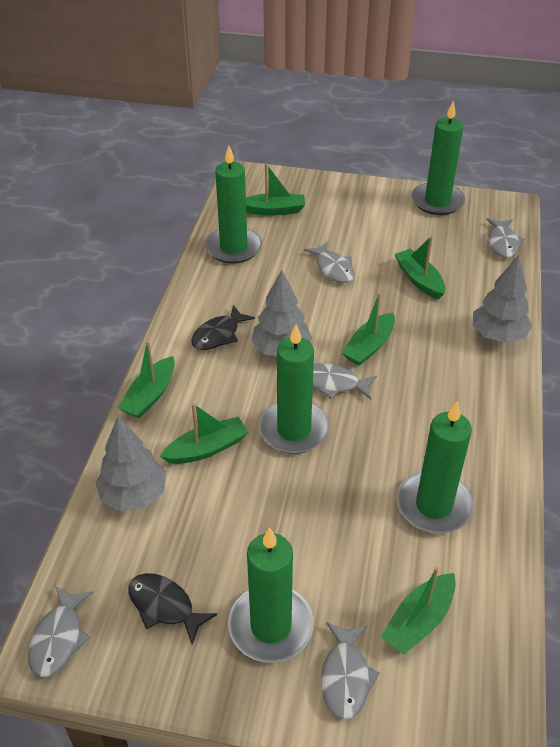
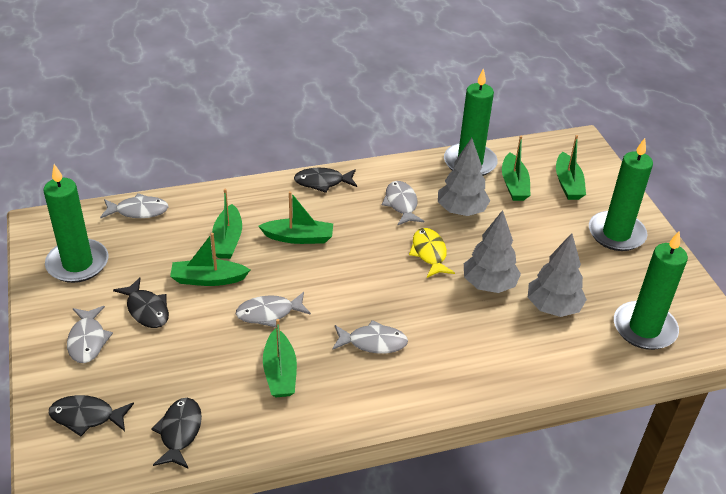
black fish: 2 -> 4
green candle: 5 -> 4
yellow fish: 0 -> 1

